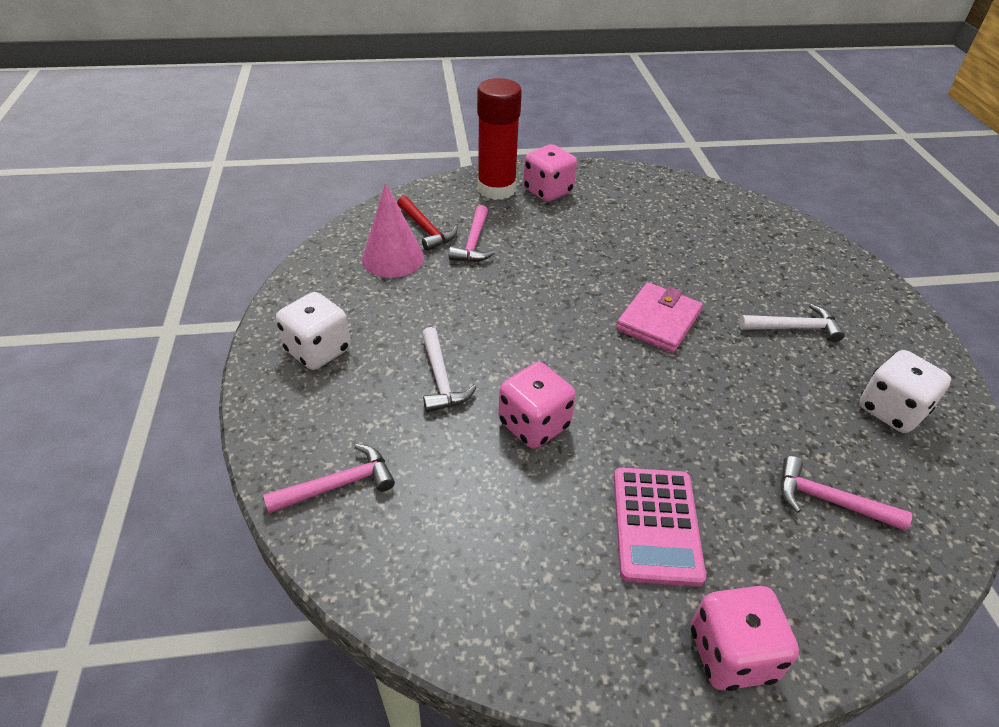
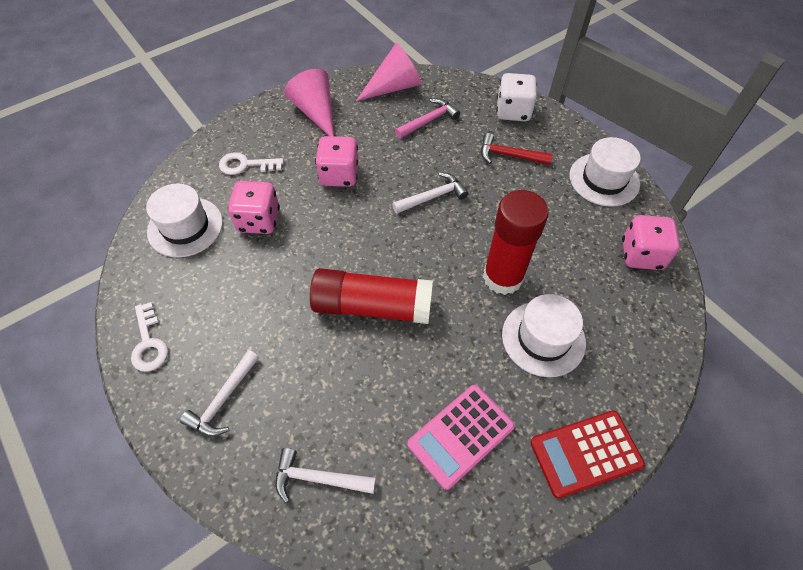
pink cone: 1 -> 2
pink hammer: 3 -> 1
pink wallet: 1 -> 0
red calculator: 0 -> 1
red glue stick: 1 -> 2
white dice: 2 -> 1
white hammer: 2 -> 3
white hat: 0 -> 3
white key: 0 -> 2

